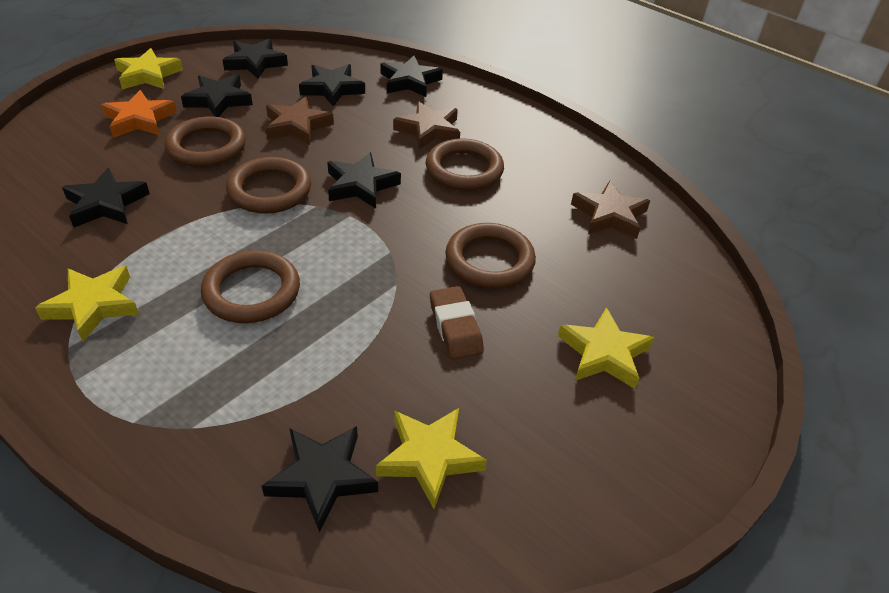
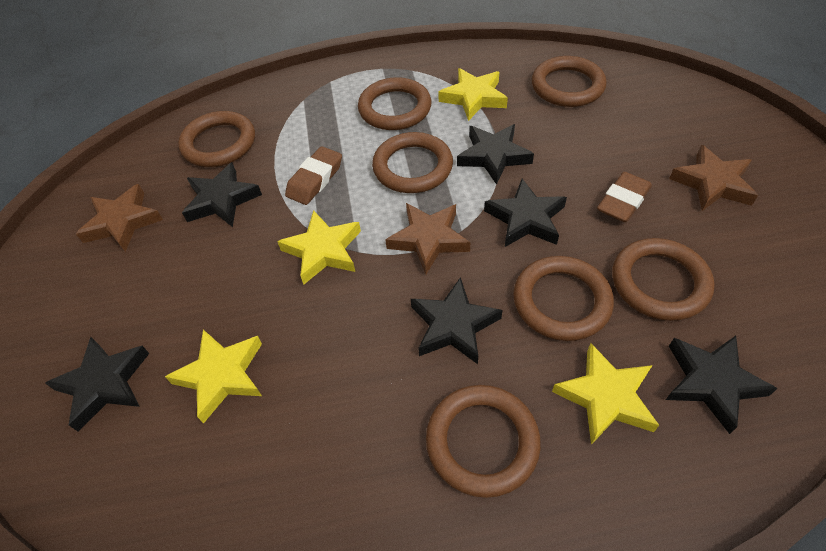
black star: 7 -> 6
brown eraser: 1 -> 2
brown ring: 5 -> 7
orange star: 1 -> 0

